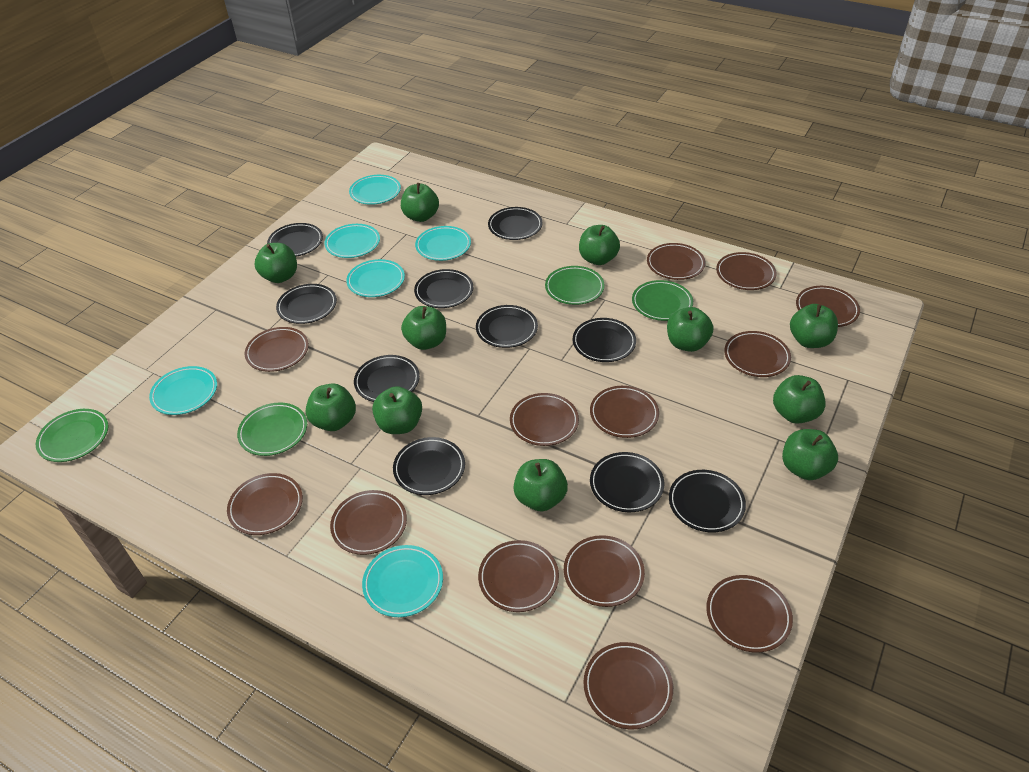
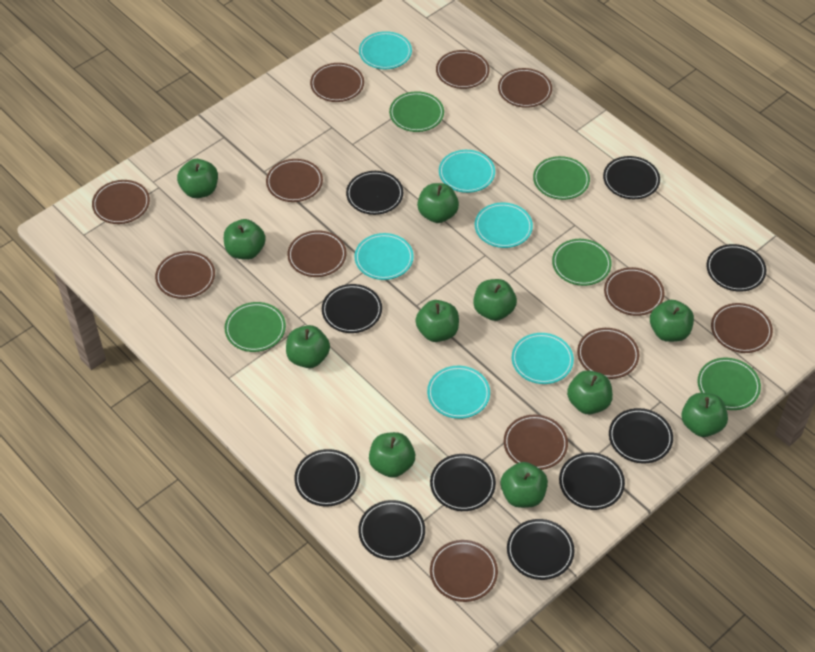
brown plate: 13 -> 12
green plate: 4 -> 5

